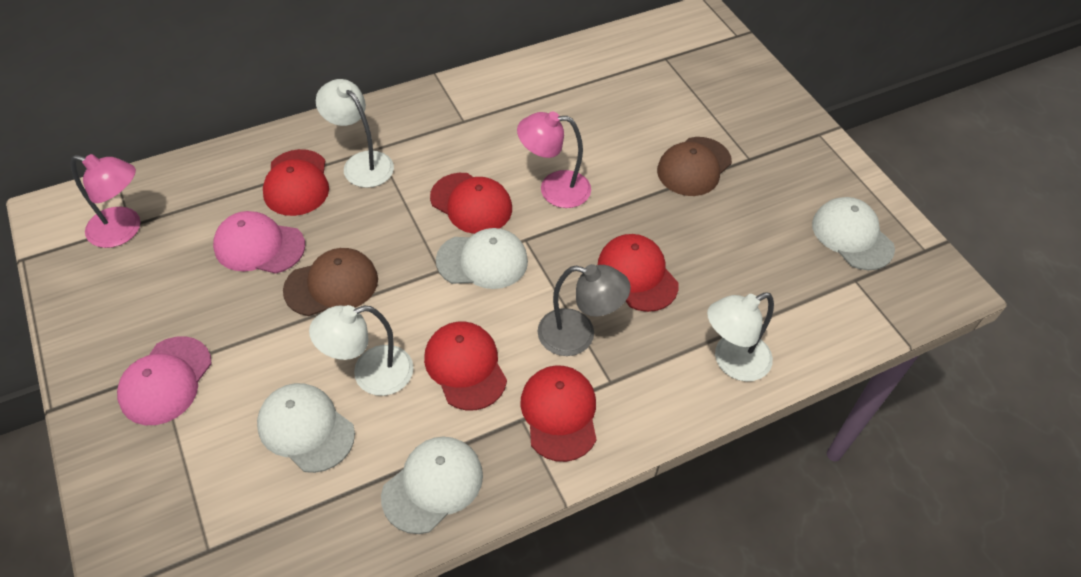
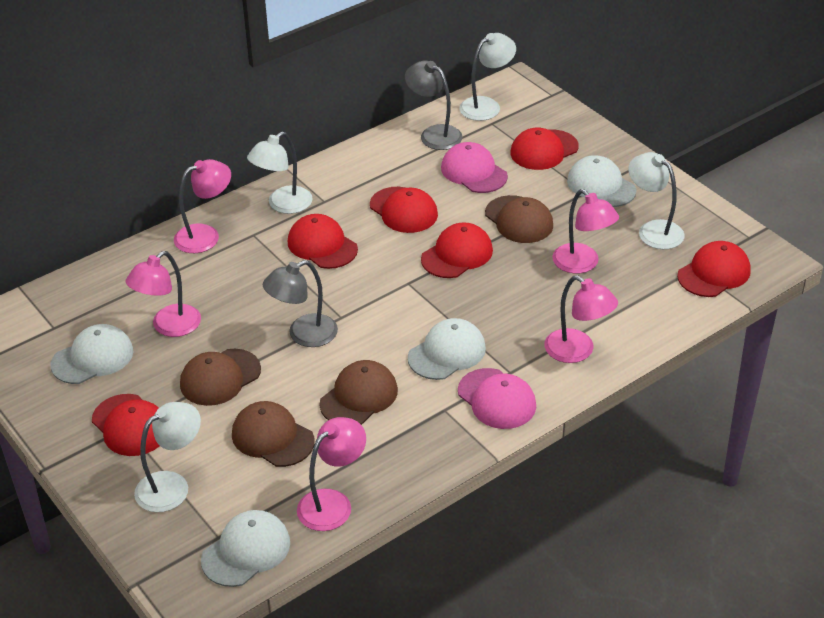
brown cap: 2 -> 4
grey lamp: 1 -> 2
pink lamp: 2 -> 5
red cap: 5 -> 6
white lamp: 3 -> 4

